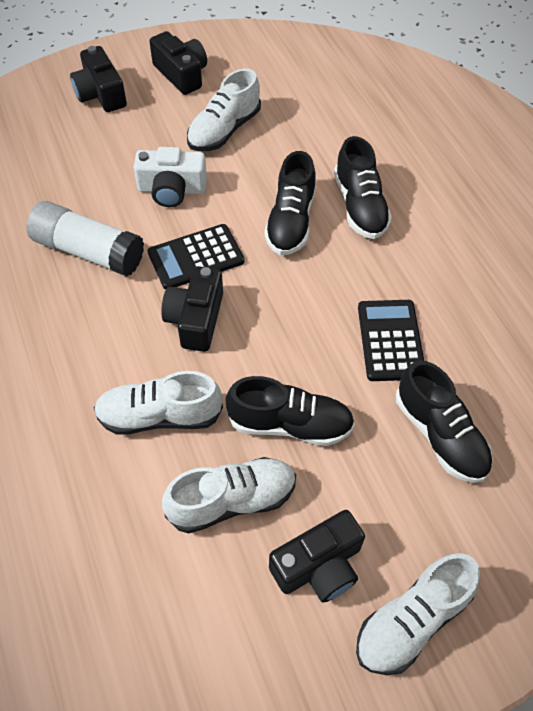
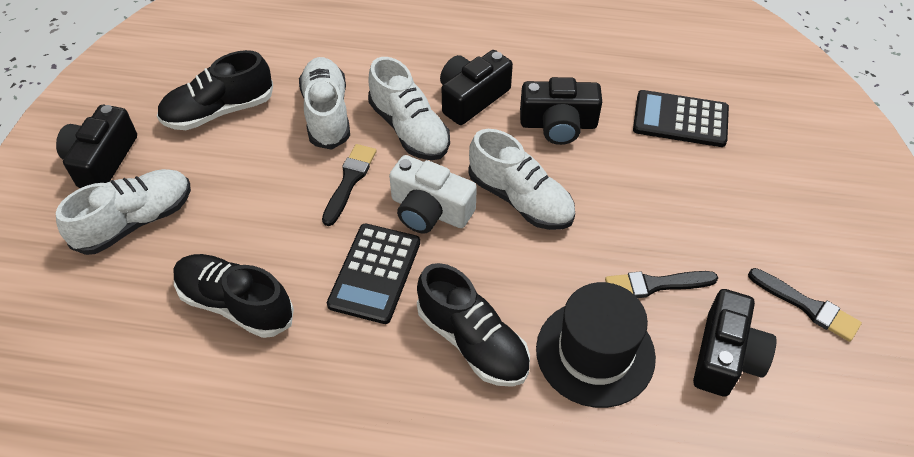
black brush: 0 -> 3
black hat: 0 -> 1
black shoe: 4 -> 3
white glue stick: 1 -> 0

